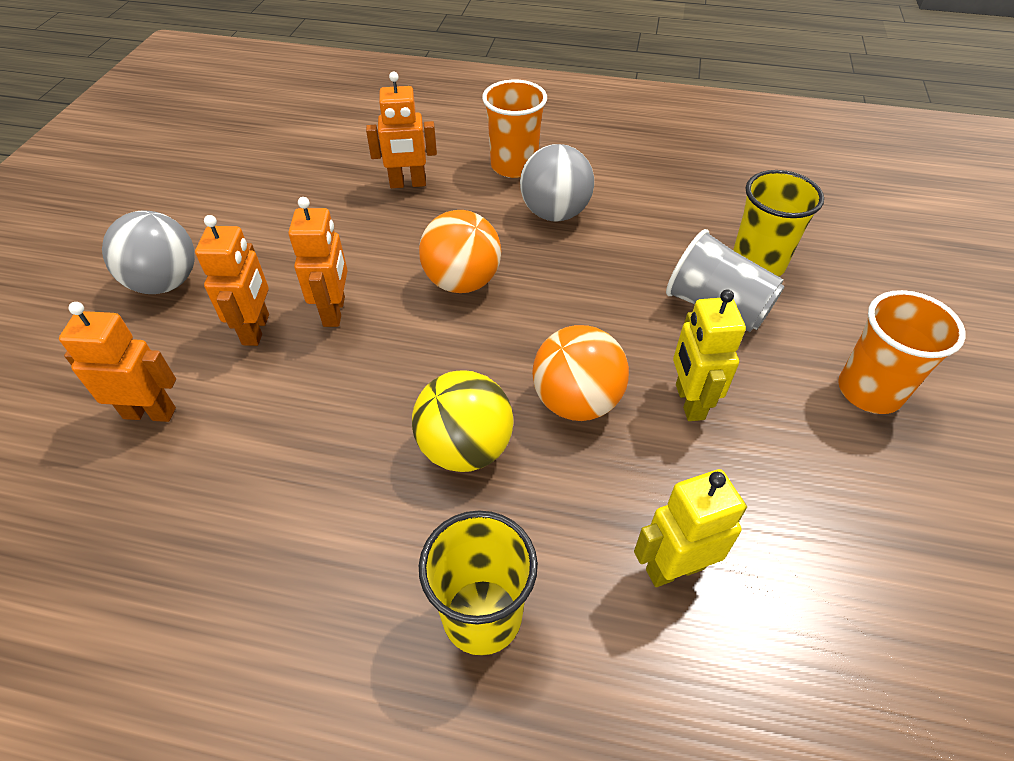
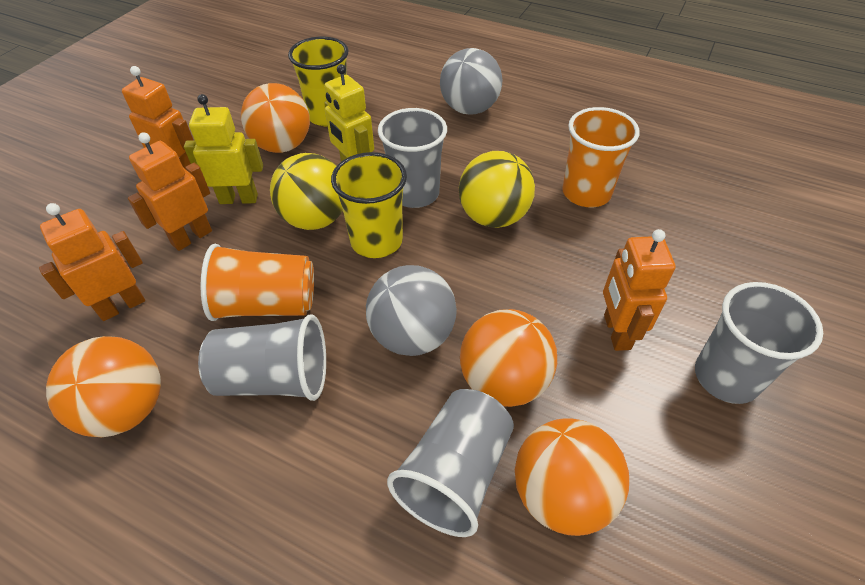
grey cup: 1 -> 4
orange ball: 2 -> 4
yellow ball: 1 -> 2

